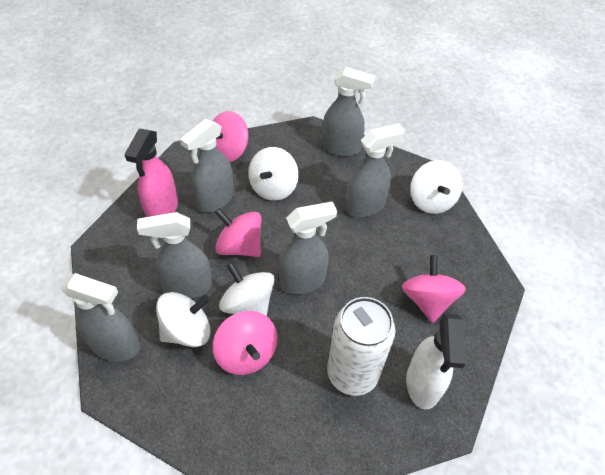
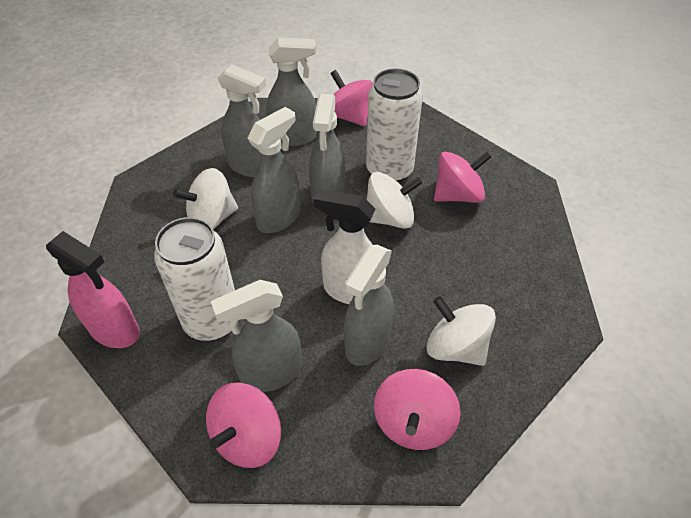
white can: 1 -> 2
white spinning top: 4 -> 3

